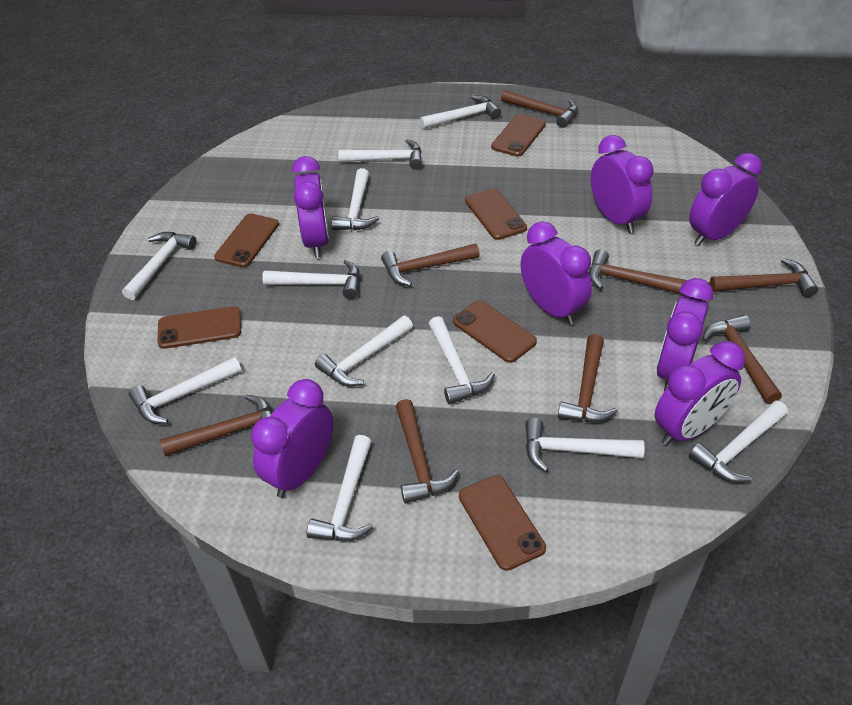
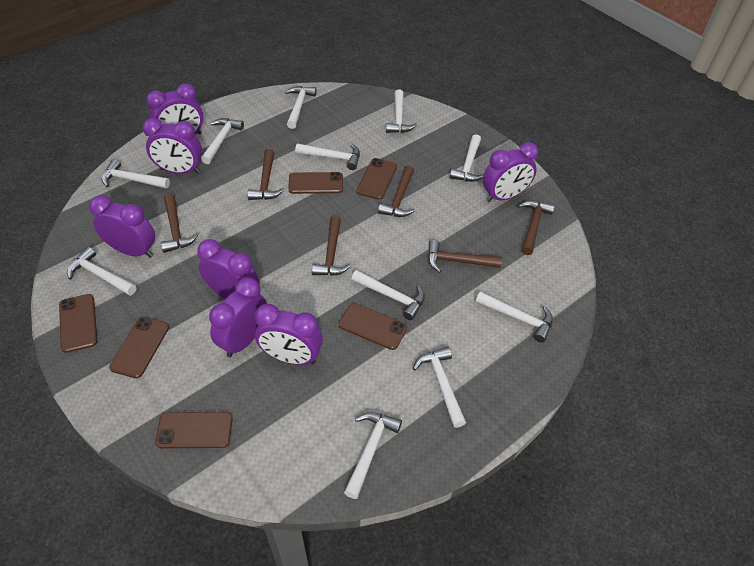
brown hammer: 8 -> 6

